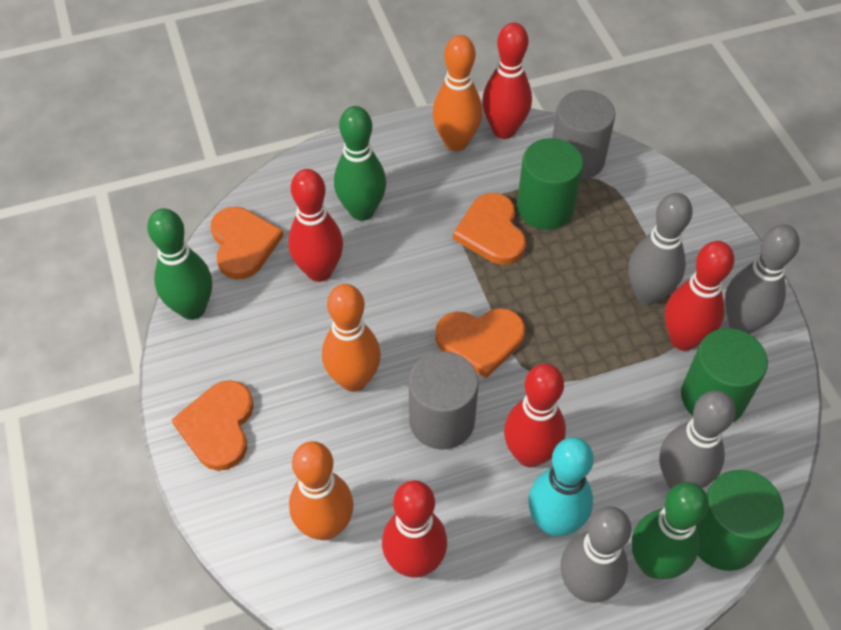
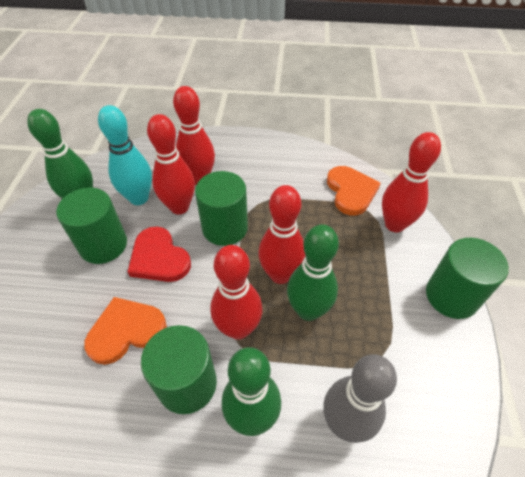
green cylinder: 3 -> 4
grey bowling pin: 4 -> 1
grey cylinder: 2 -> 0
orange bowling pin: 3 -> 0
orange heart: 4 -> 2
red heart: 0 -> 1

